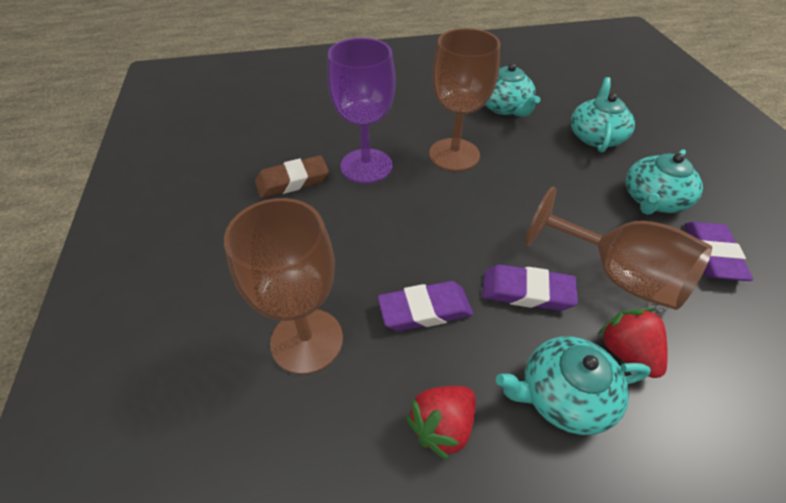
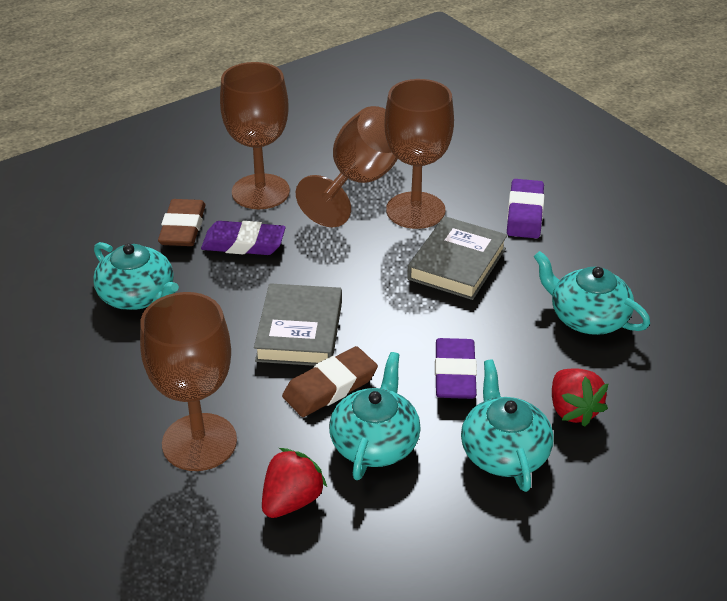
brown eraser: 1 -> 2
brown goblet: 3 -> 4
grey book: 0 -> 2
purple goblet: 1 -> 0

